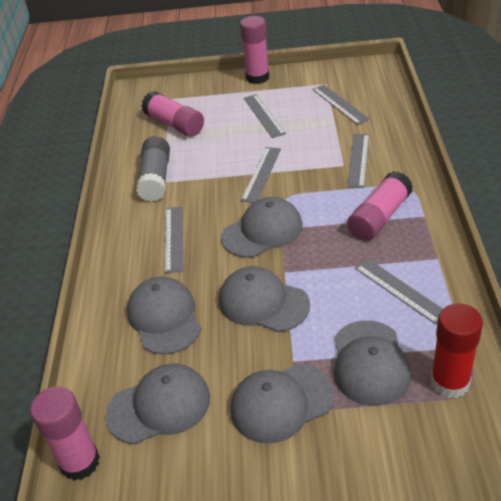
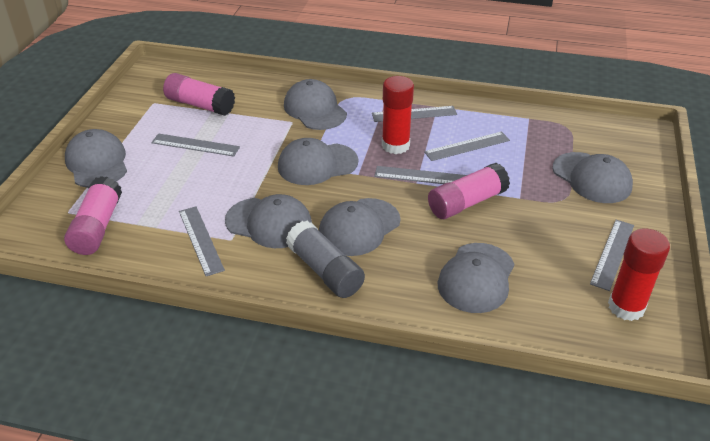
grey cap: 6 -> 7
pink glue stick: 4 -> 3
red glue stick: 1 -> 2

